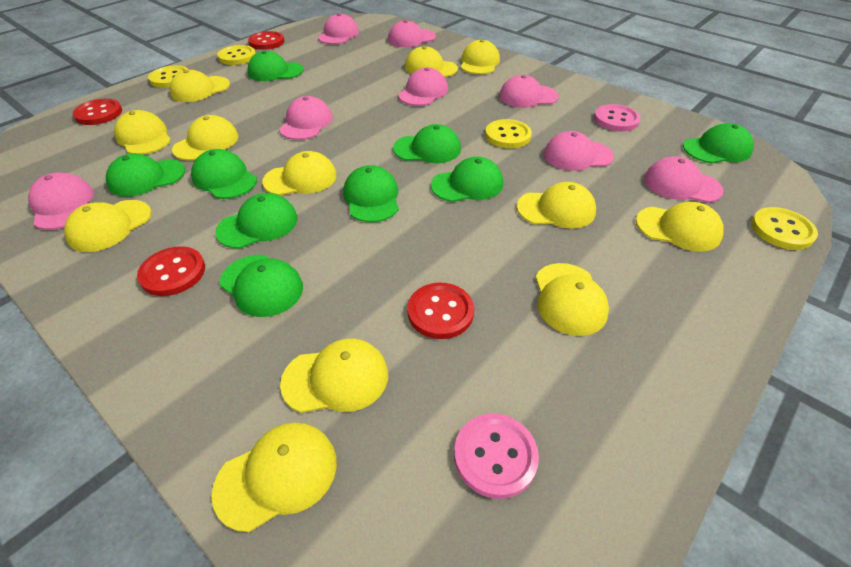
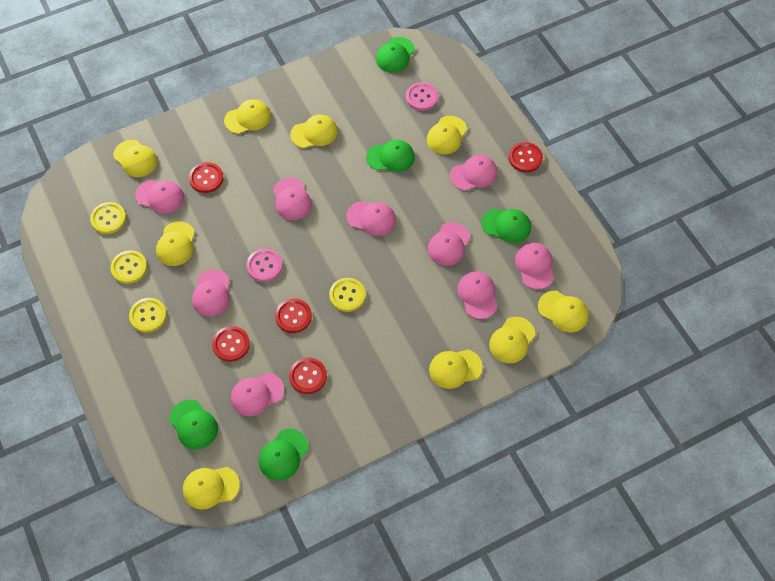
green cap: 9 -> 5
pink cap: 8 -> 9
red button: 4 -> 5
yellow cap: 12 -> 9

